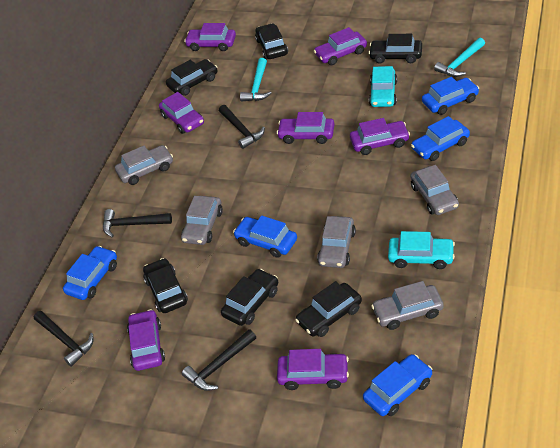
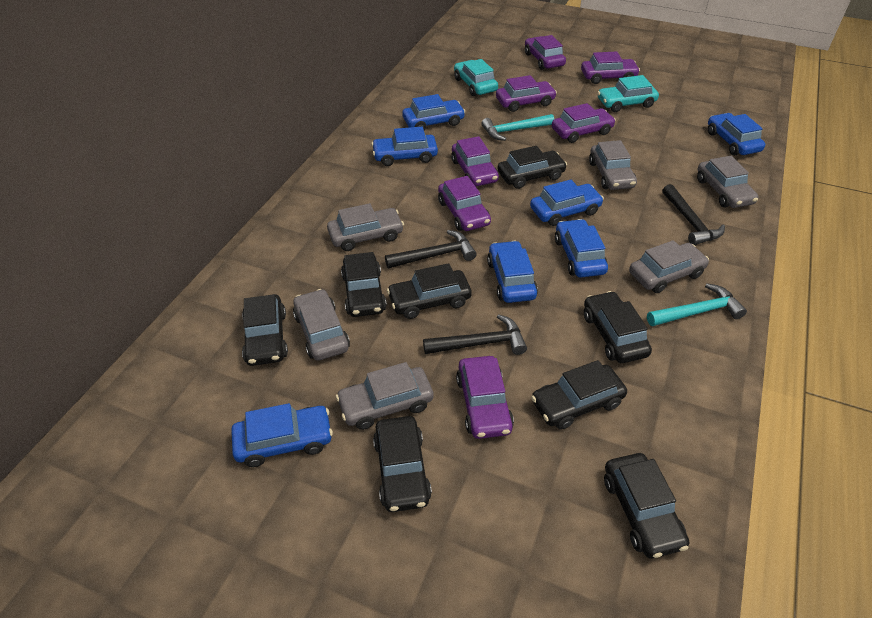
black car: 6 -> 8
black hammer: 4 -> 3
blue car: 5 -> 7
grey car: 5 -> 6

